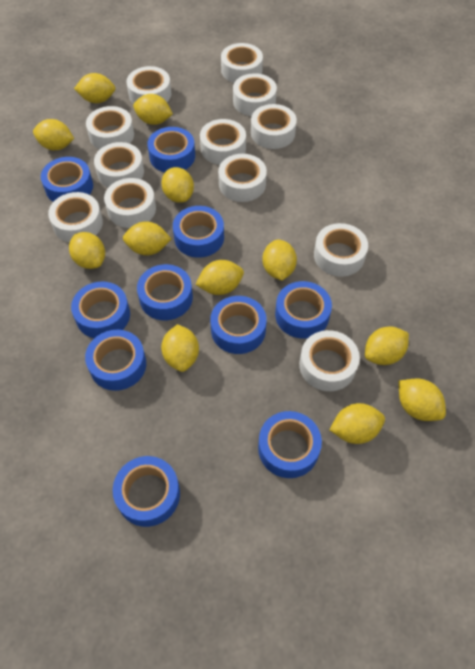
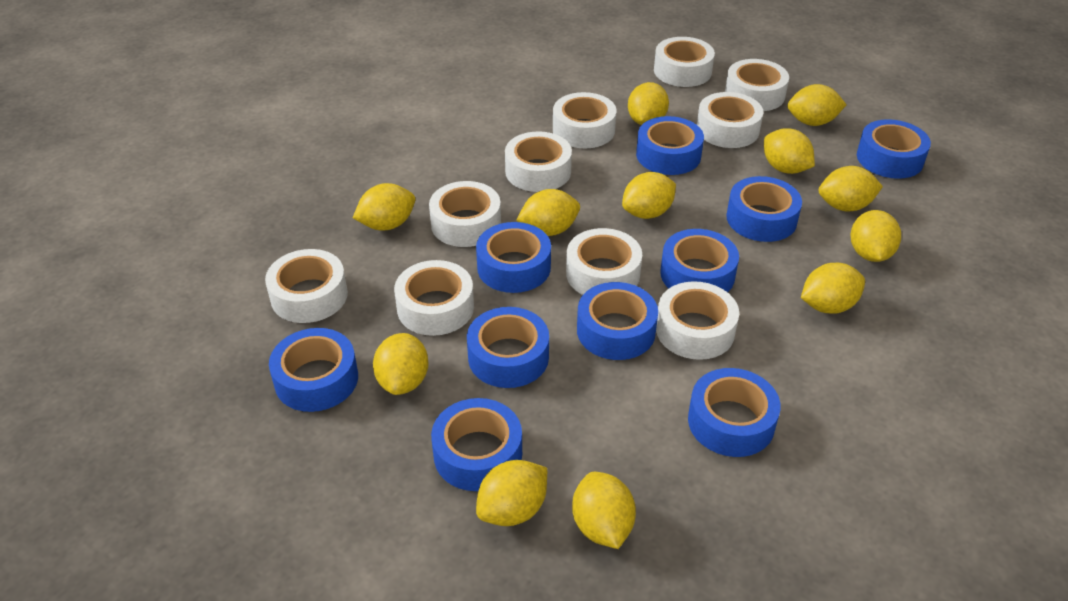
white tape: 12 -> 10

